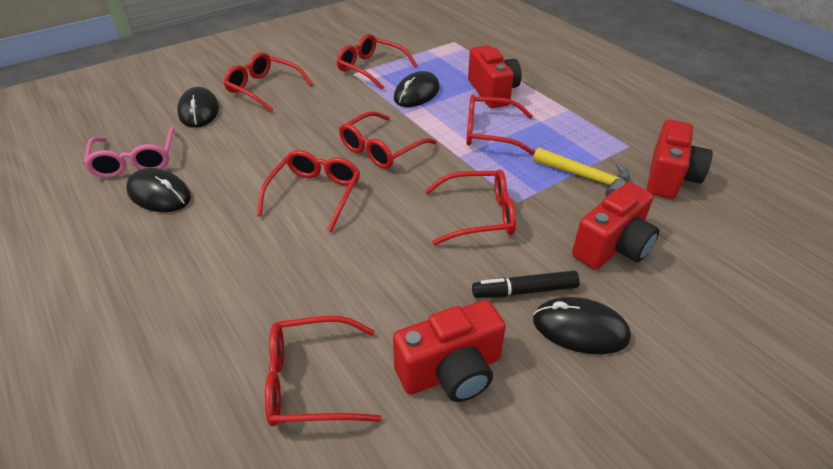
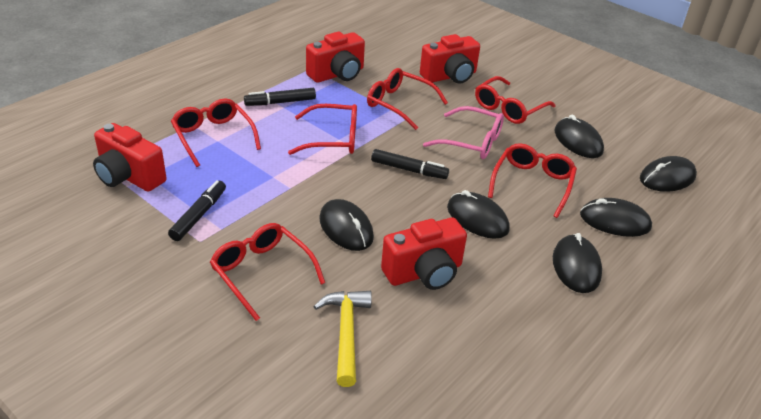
black marker: 1 -> 3
black mouse: 4 -> 6
red glasses: 7 -> 6

